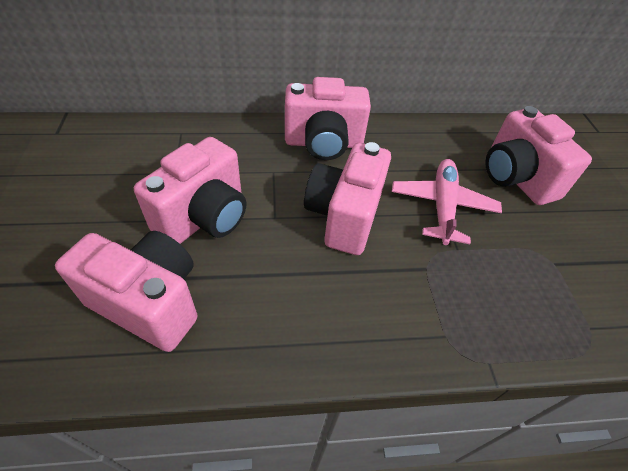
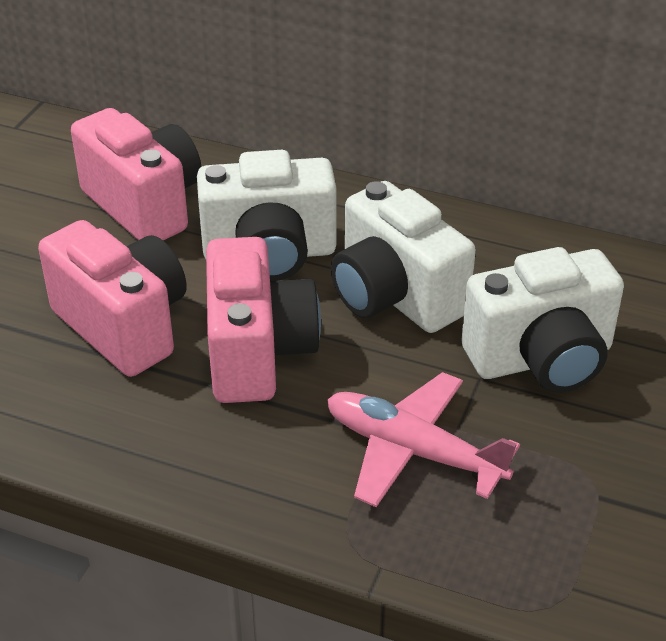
pink camera: 5 -> 3
white camera: 0 -> 3

